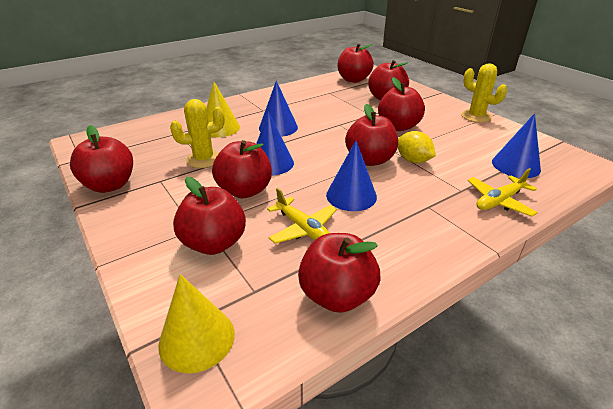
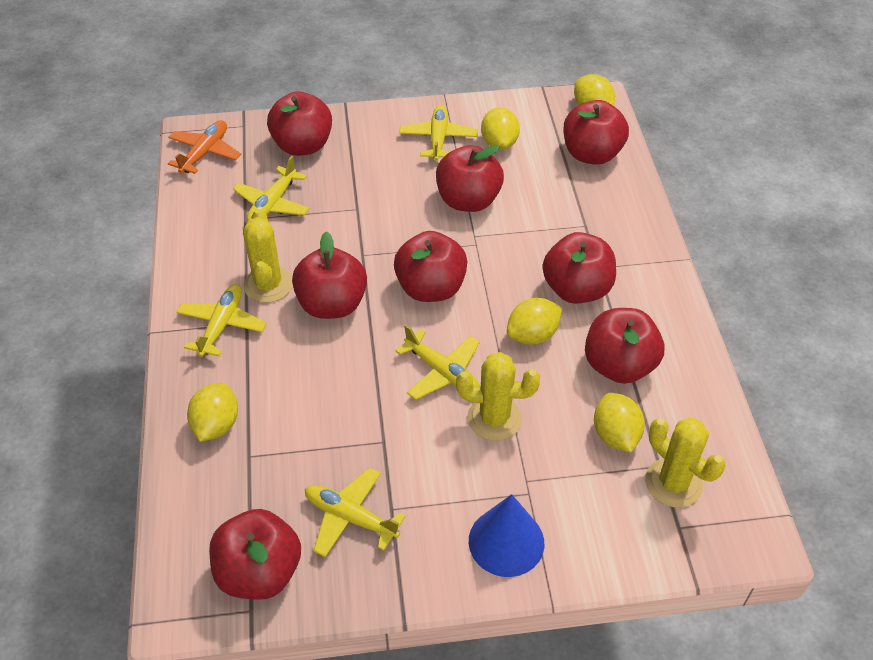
blue cone: 4 -> 1
orange plane: 0 -> 1
yellow cactus: 2 -> 3
yellow cone: 2 -> 0
yellow lemon: 1 -> 5
yellow plane: 2 -> 5

